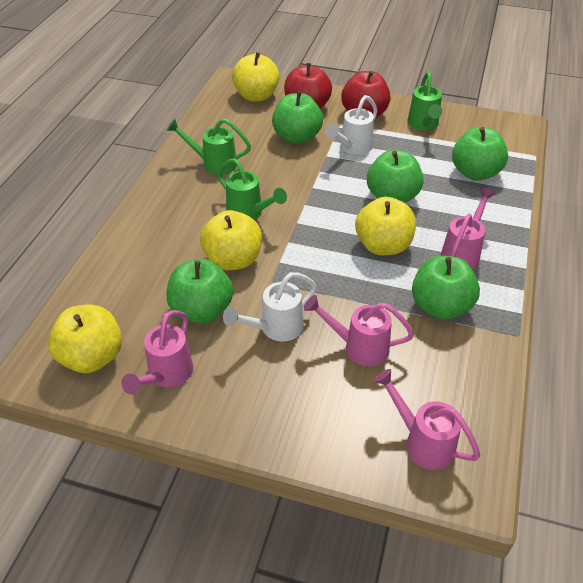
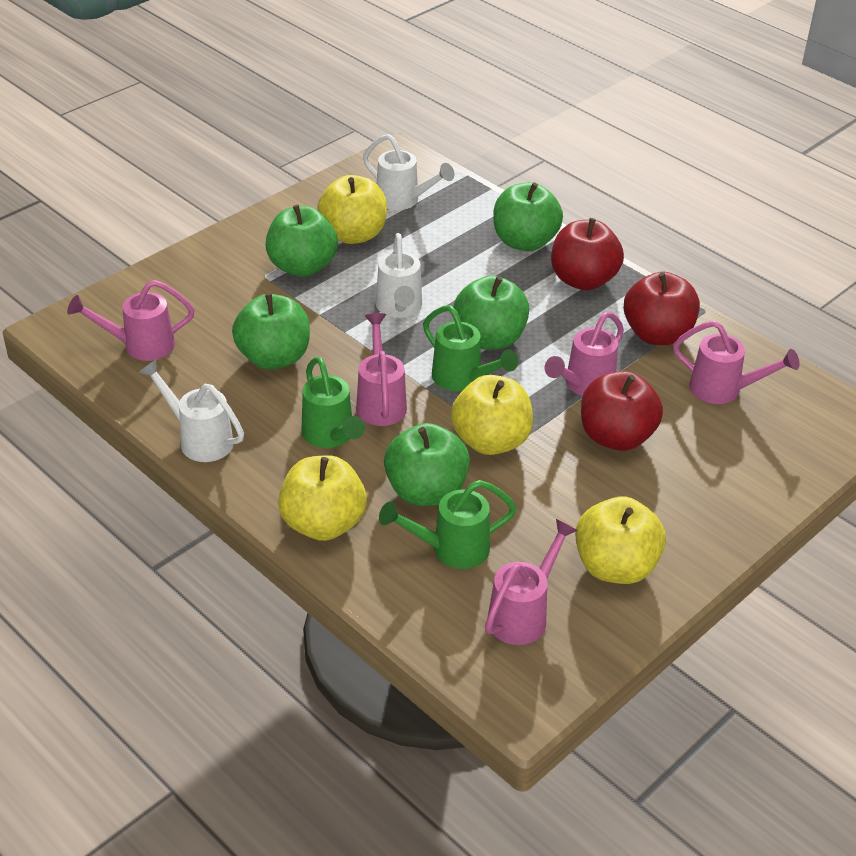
pink watering can: 4 -> 5
red apple: 2 -> 3
white watering can: 2 -> 3

